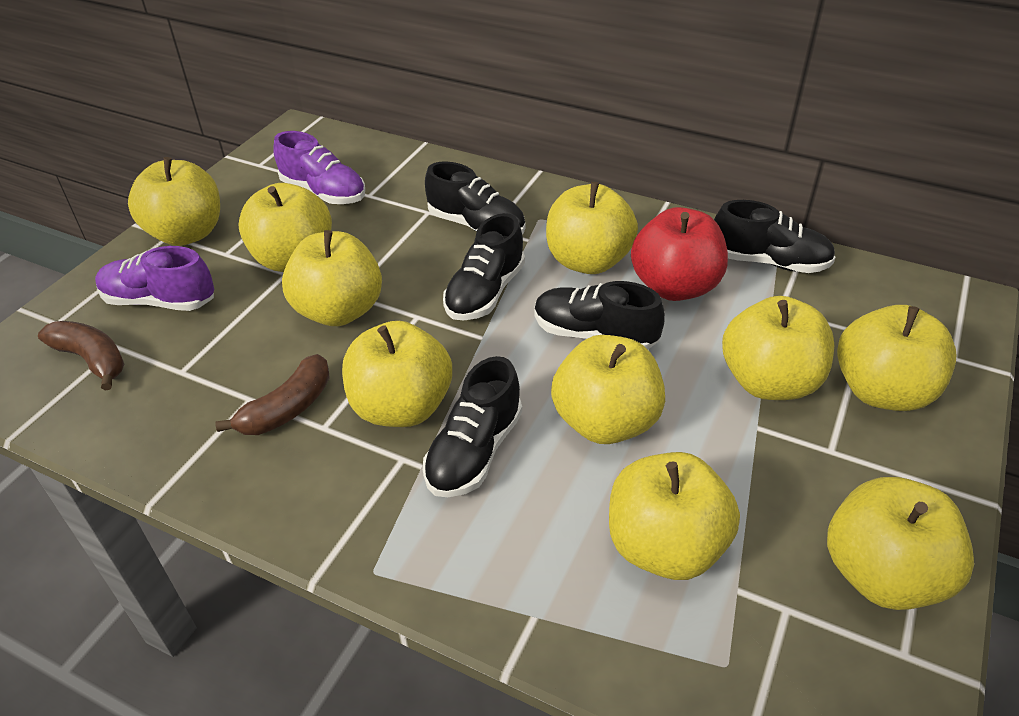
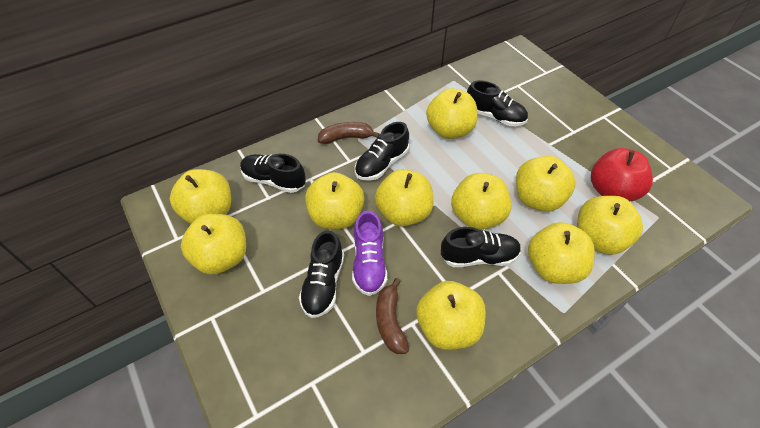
purple shoe: 2 -> 1

